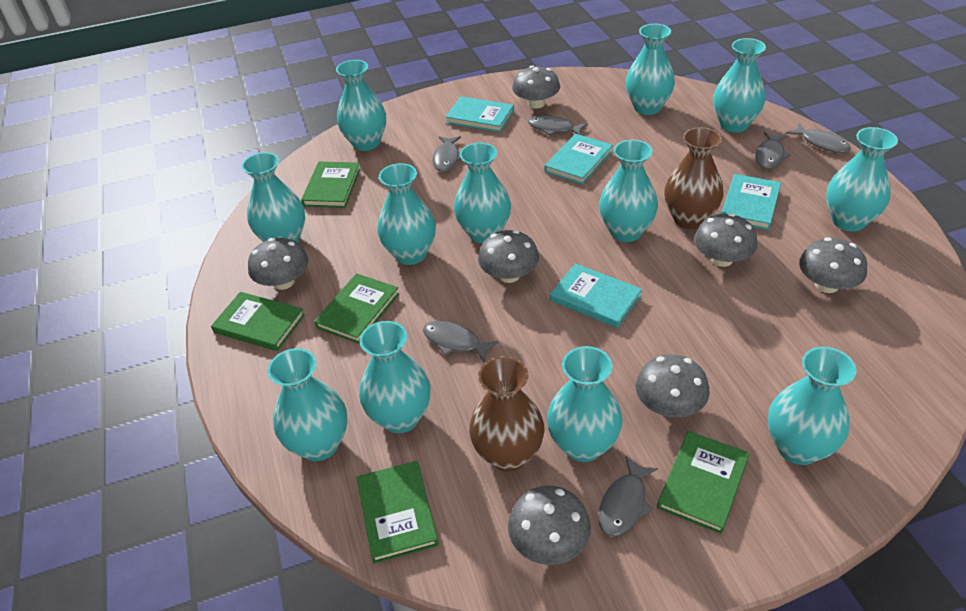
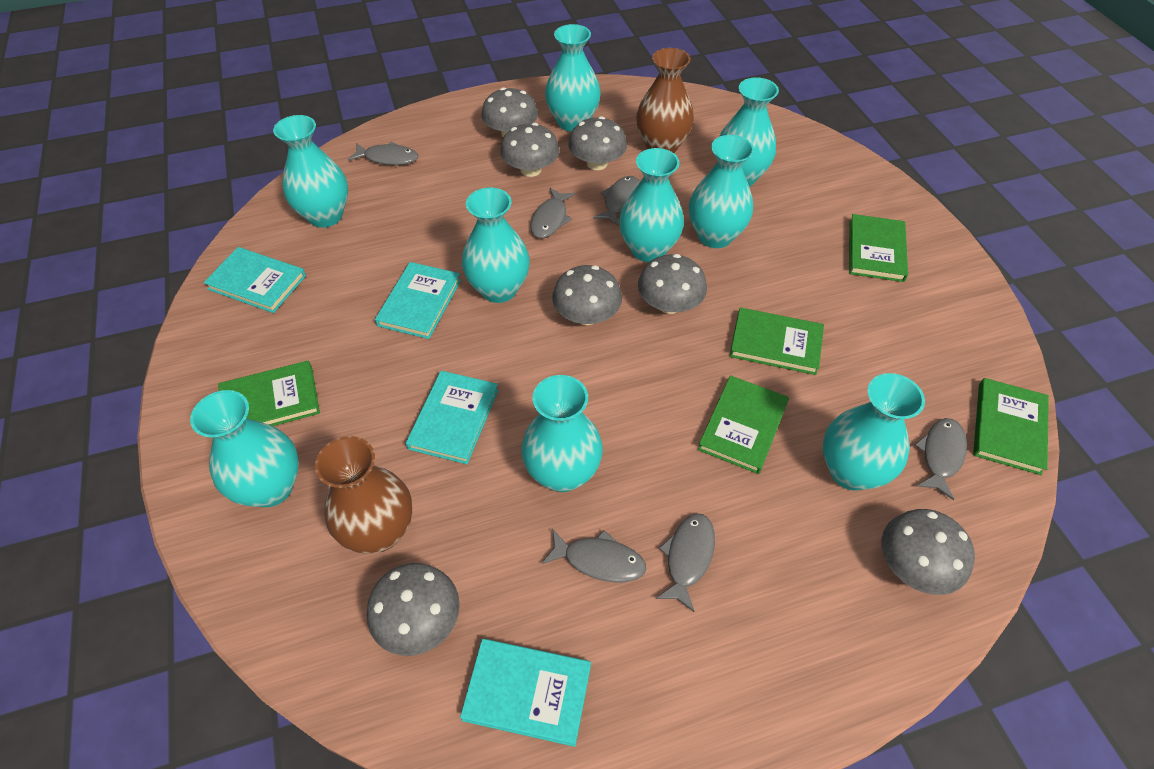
turquoise vase: 12 -> 9

